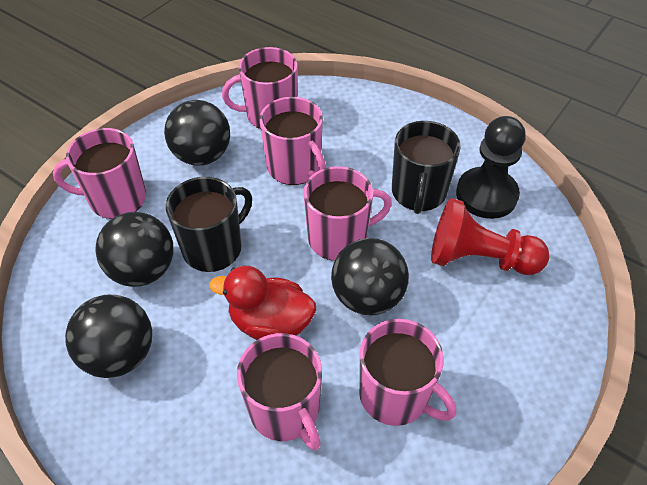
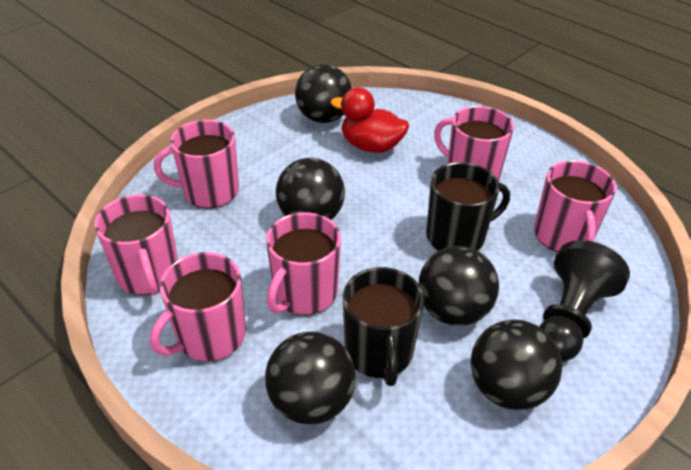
black ball: 4 -> 5
red pawn: 1 -> 0

